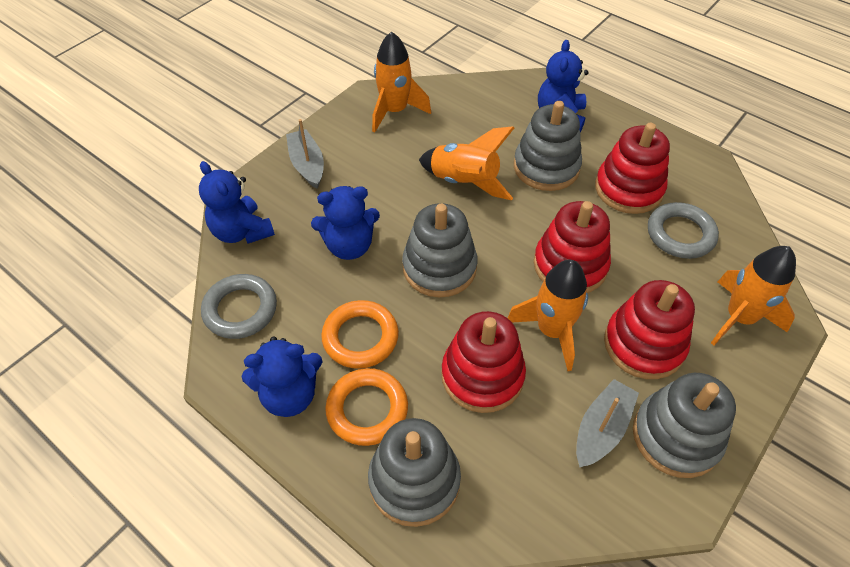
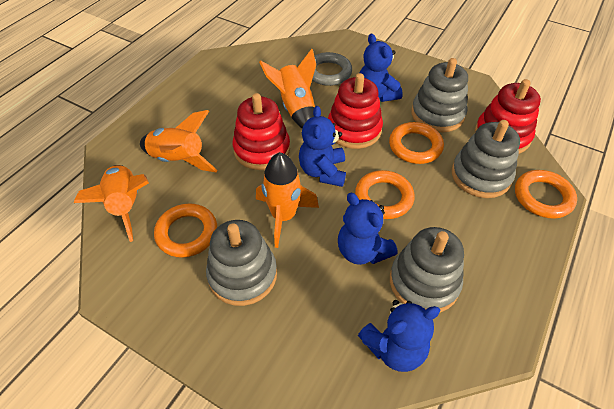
grey boat: 2 -> 0
grey ring: 2 -> 1
orange ring: 2 -> 4
red stacking toy: 4 -> 3

